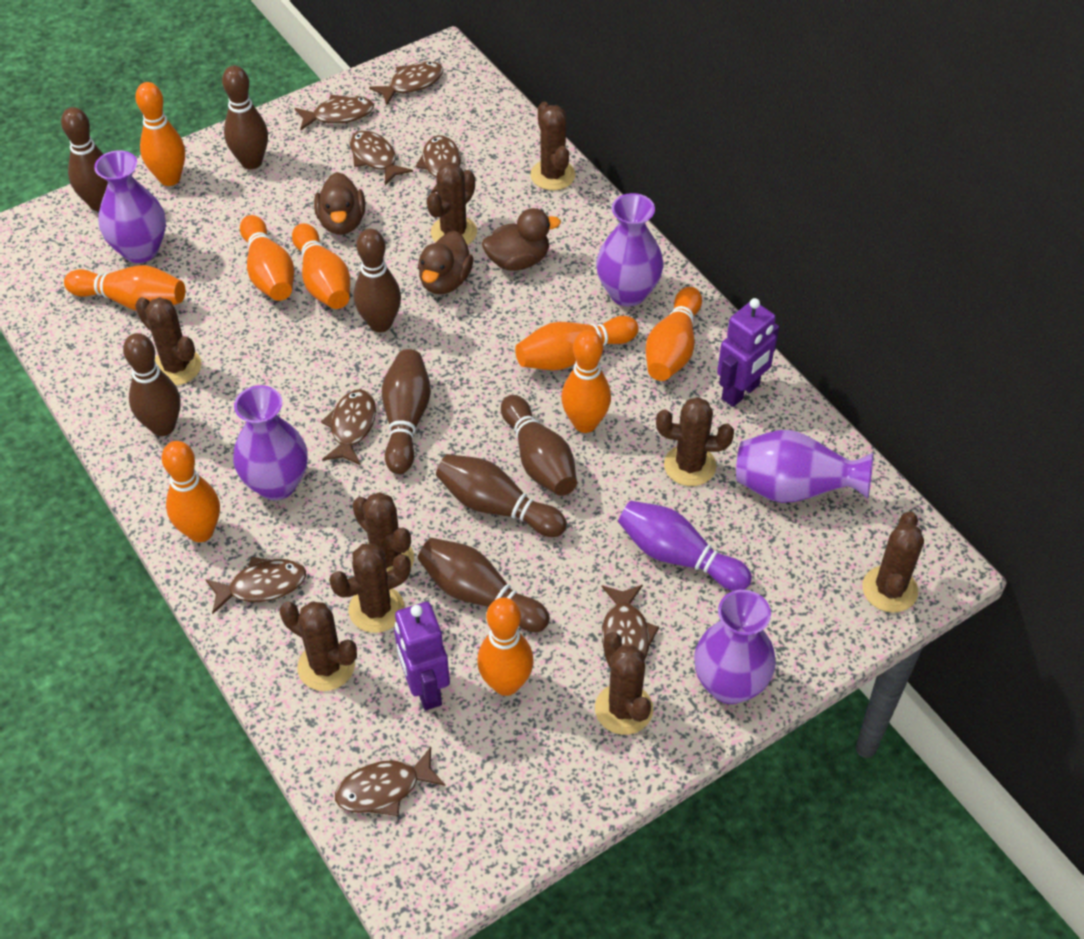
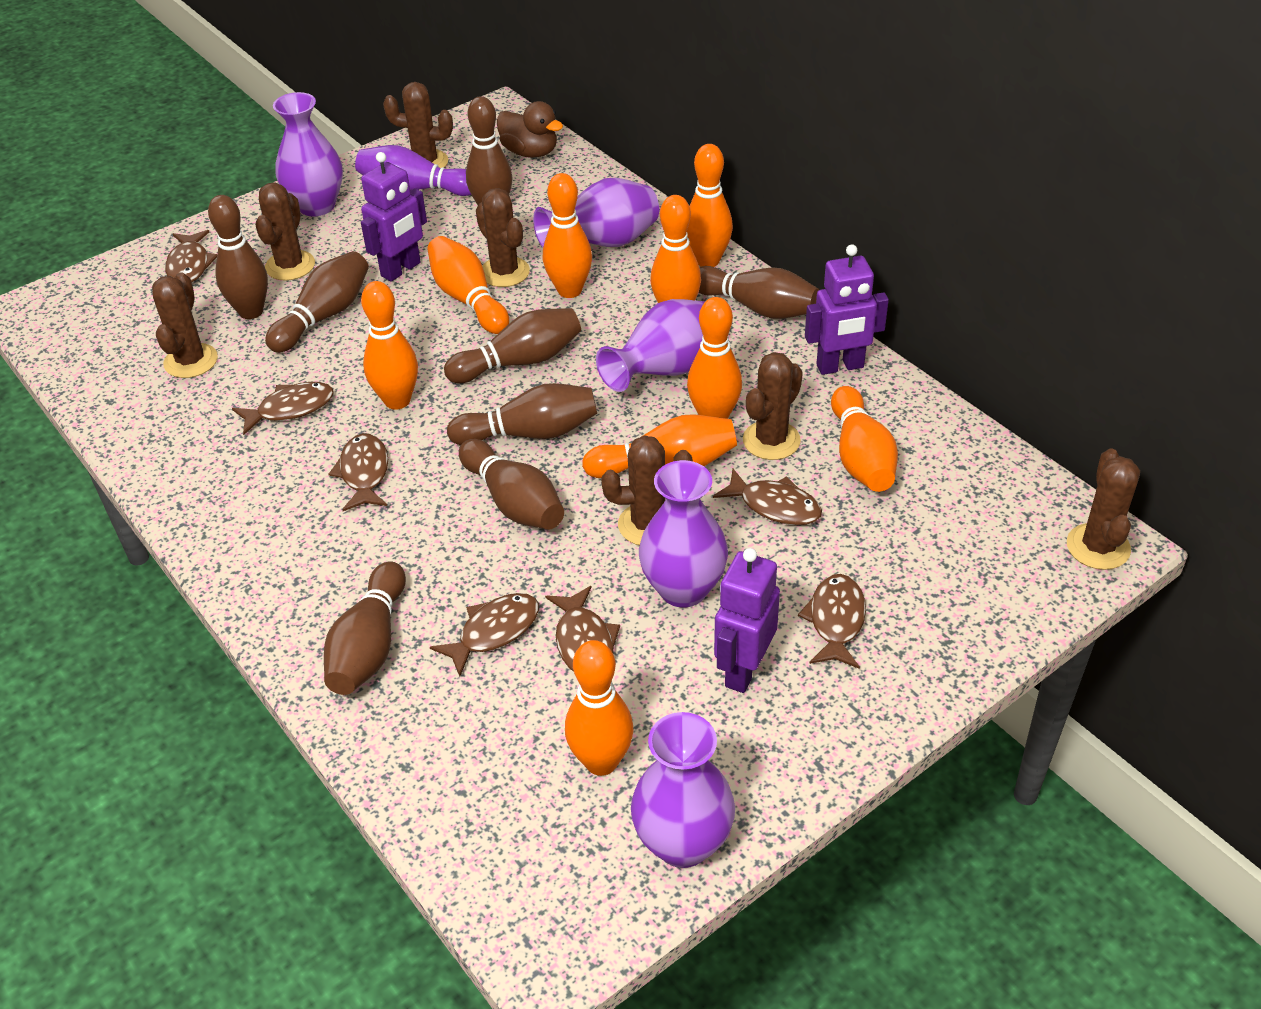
brown cactus: 9 -> 7
brown duck: 3 -> 1
brown fish: 8 -> 7
purple robot: 2 -> 3

